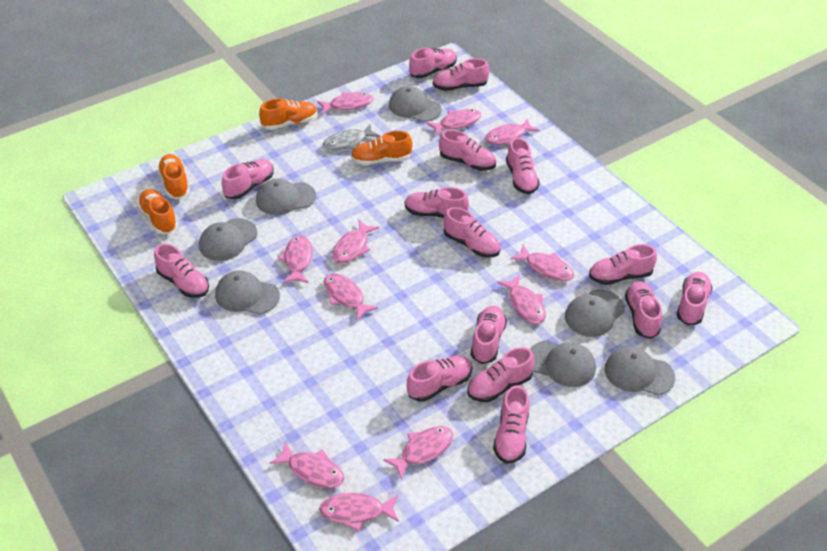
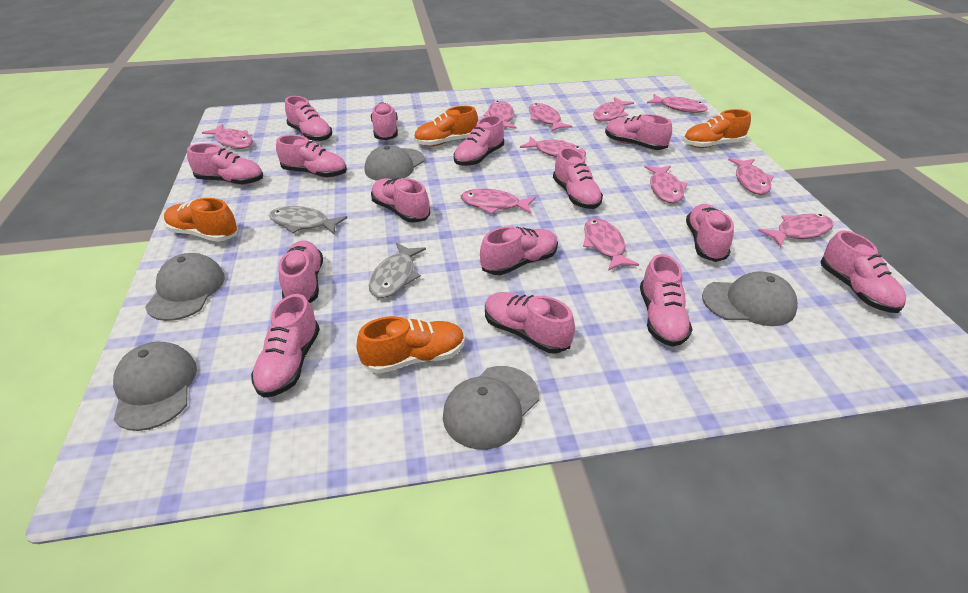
grey cap: 7 -> 5
grey fish: 1 -> 2

